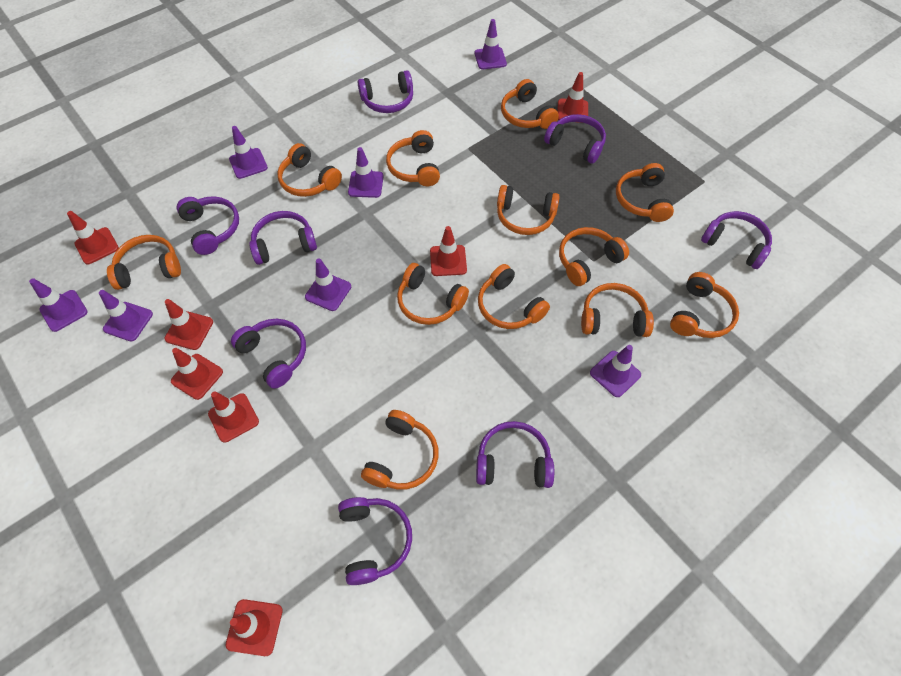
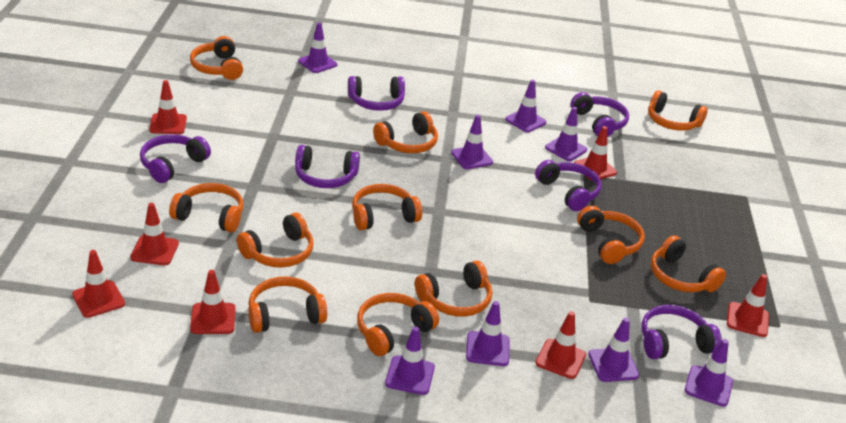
orange headphones: 12 -> 11
purple headphones: 8 -> 6
purple traffic cone: 7 -> 8

